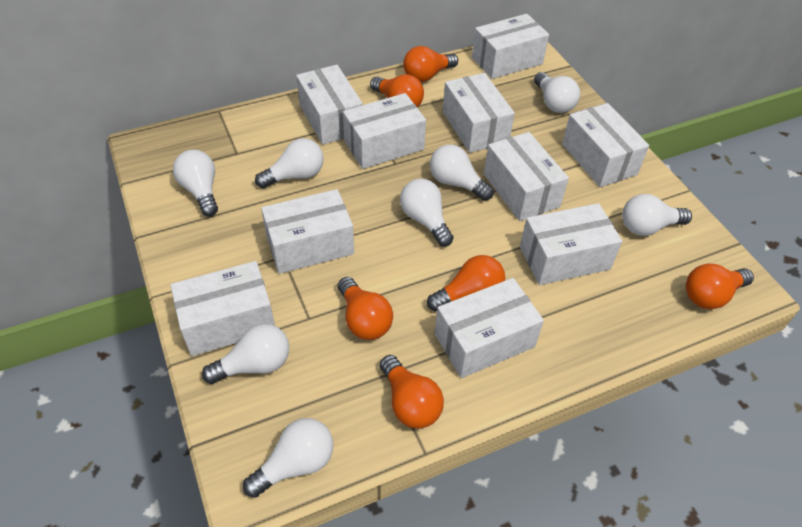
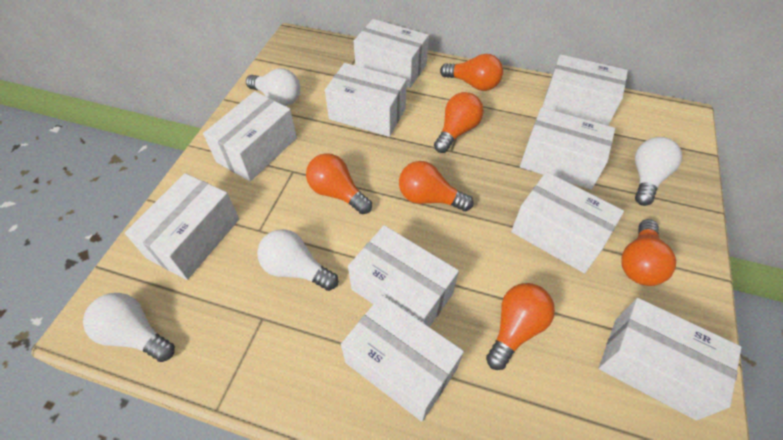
white light bulb: 8 -> 4

